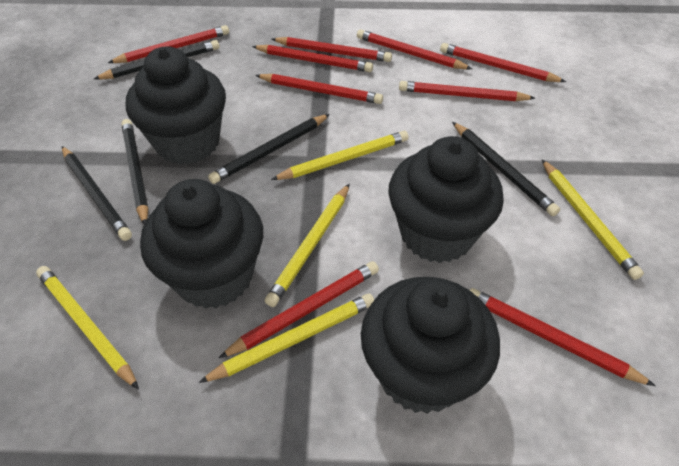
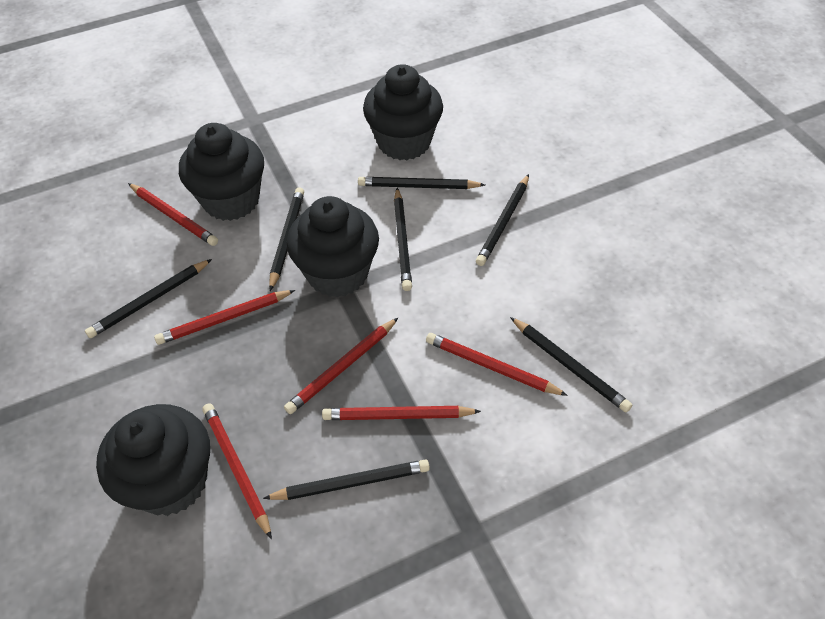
black pencil: 5 -> 7
red pencil: 9 -> 6
yellow pencil: 5 -> 0

